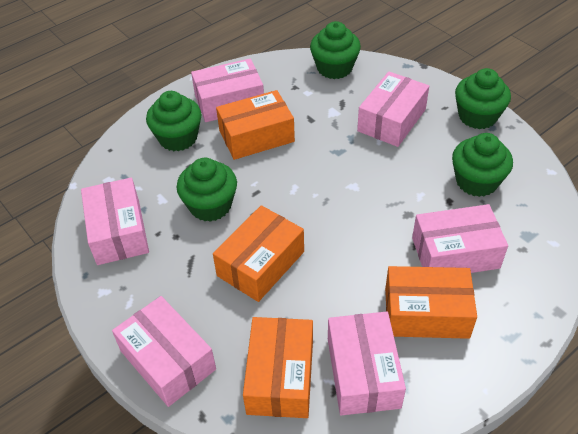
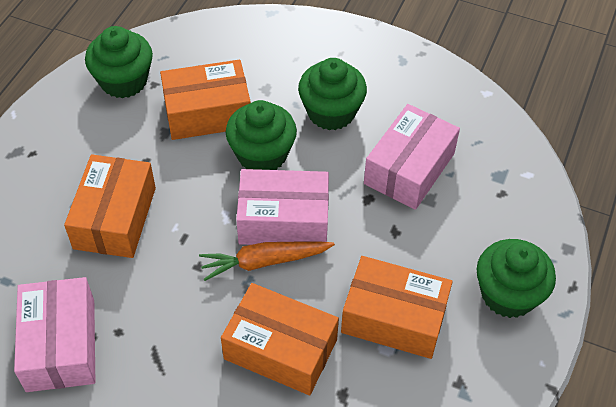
green cupcake: 5 -> 4
orange carrot: 0 -> 1
pink box: 6 -> 3

